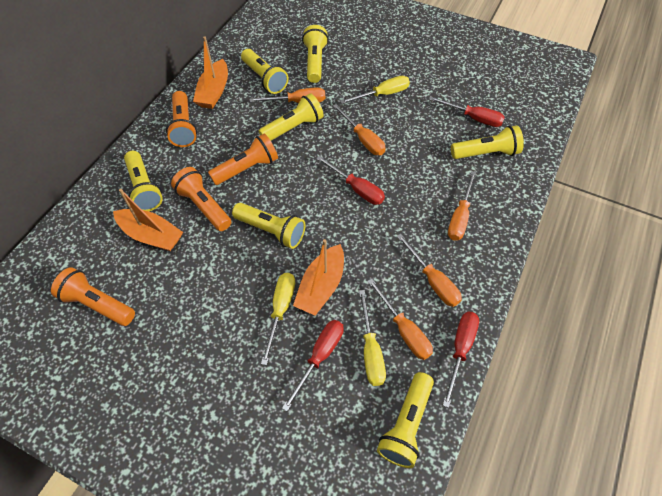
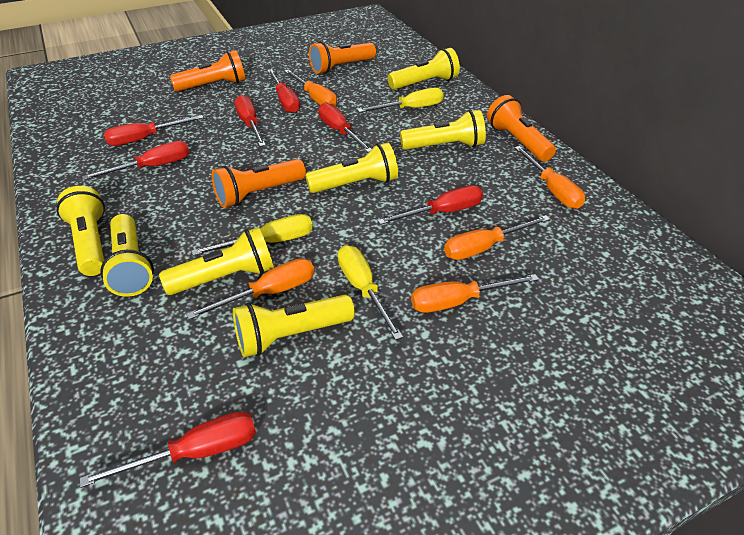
orange boat: 3 -> 0
red screwdriver: 4 -> 7

